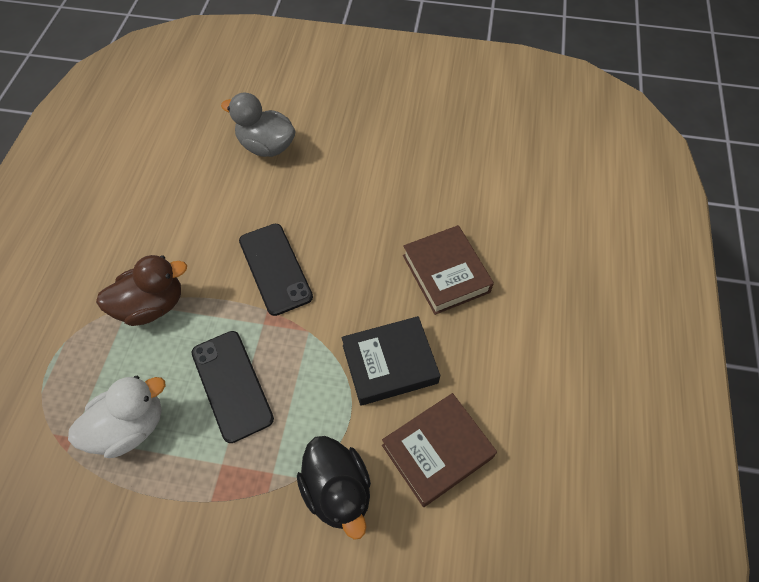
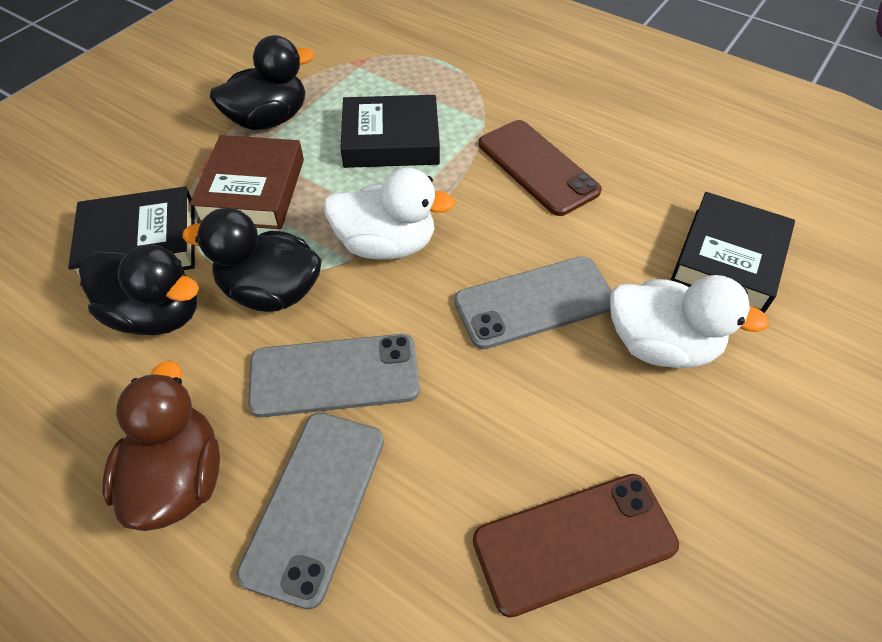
black book: 1 -> 3
black duck: 1 -> 3
black phone: 2 -> 0
brown book: 2 -> 1
brown phone: 0 -> 2
grey duck: 1 -> 0
grey phone: 0 -> 3
white duck: 1 -> 2

